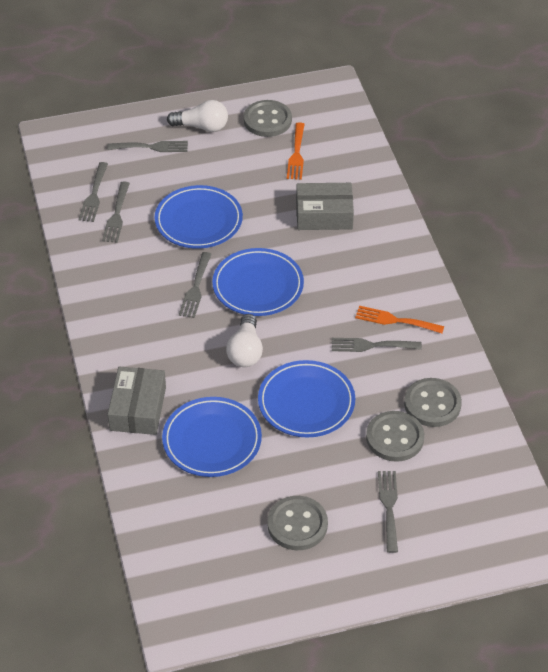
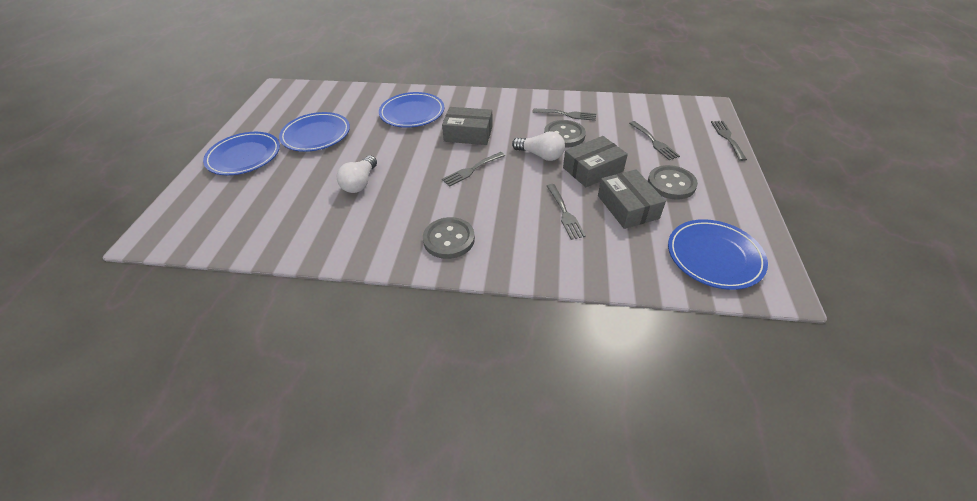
grey box: 2 -> 3
grey button: 4 -> 3
grey fork: 6 -> 5
orange fork: 2 -> 0

